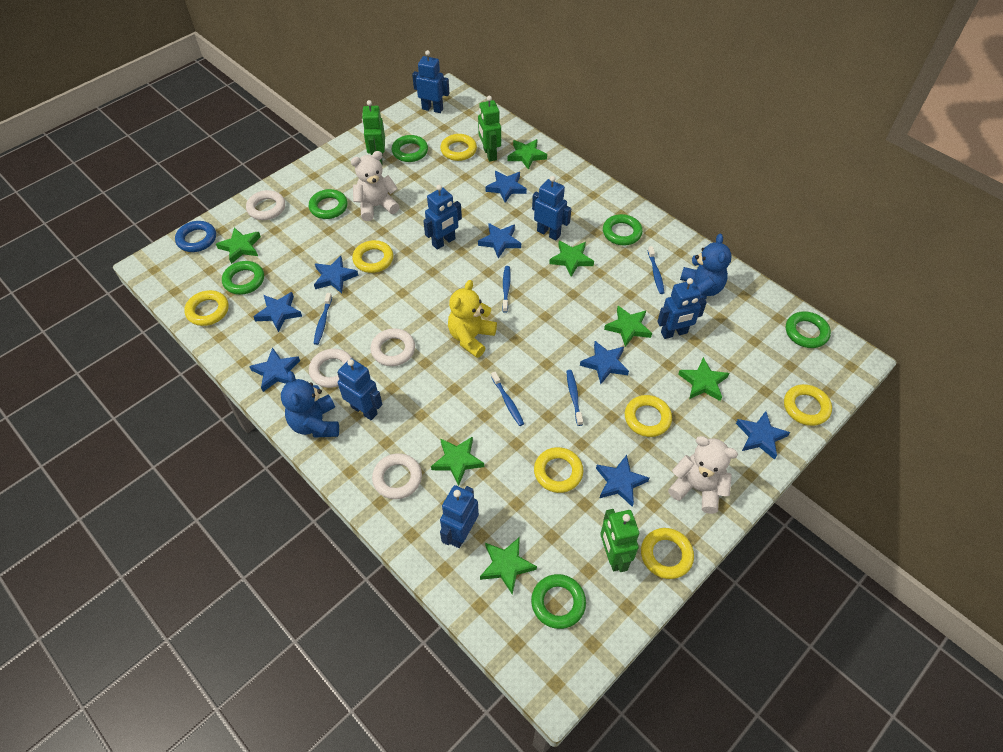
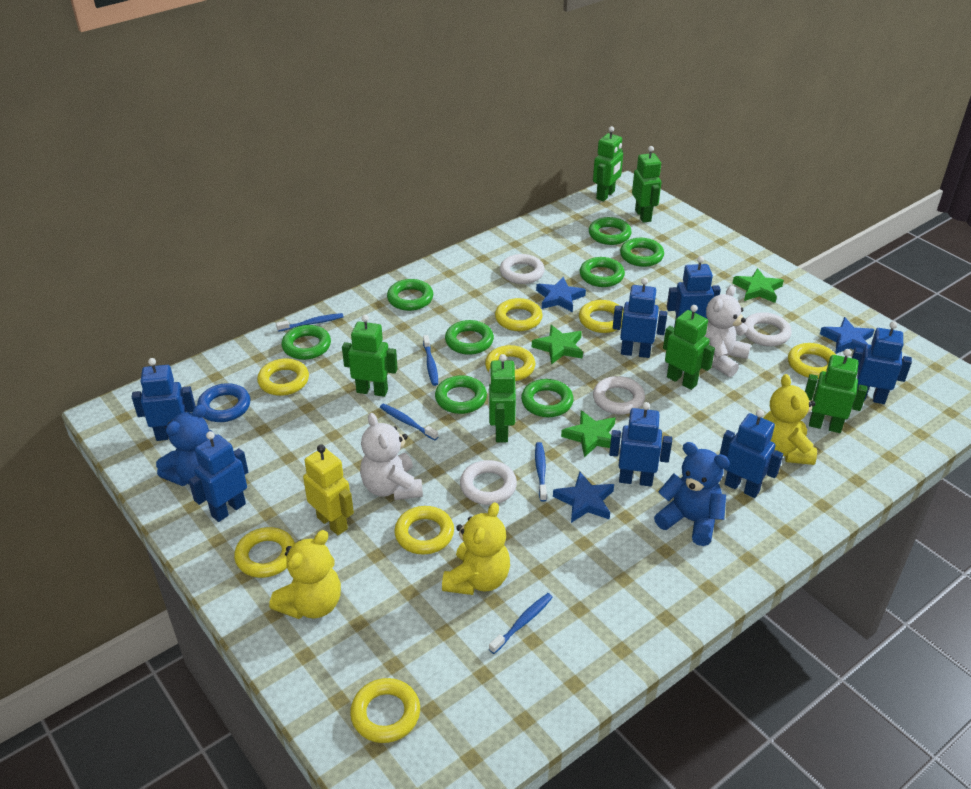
blue robot: 6 -> 7
blue star: 8 -> 3
green ring: 6 -> 8
green robot: 3 -> 6
green star: 7 -> 3
yellow ring: 7 -> 8
yellow robot: 0 -> 1
yellow teddy bear: 1 -> 3

